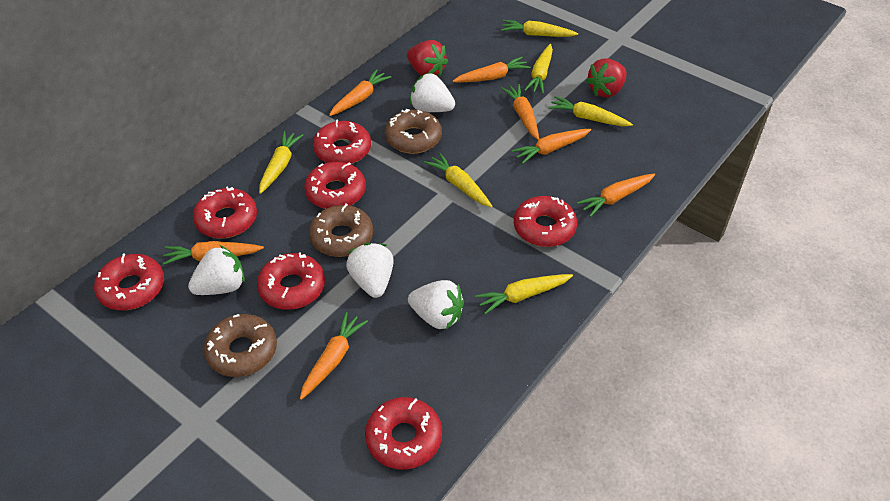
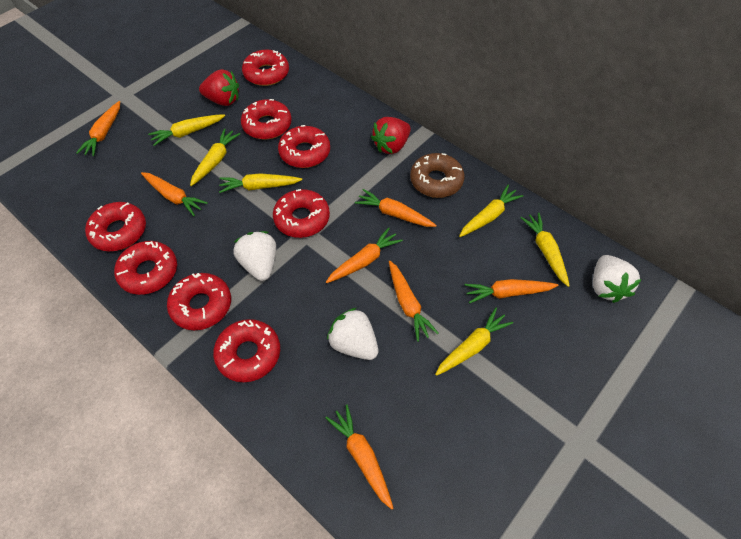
brown donut: 3 -> 1
red donut: 7 -> 8
white strawberry: 4 -> 3

